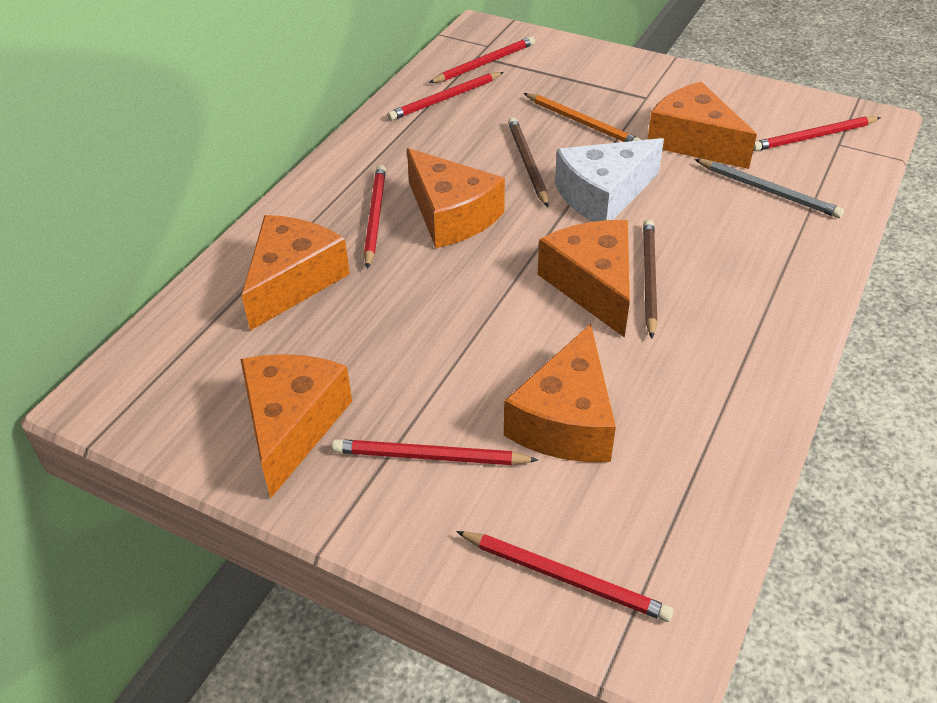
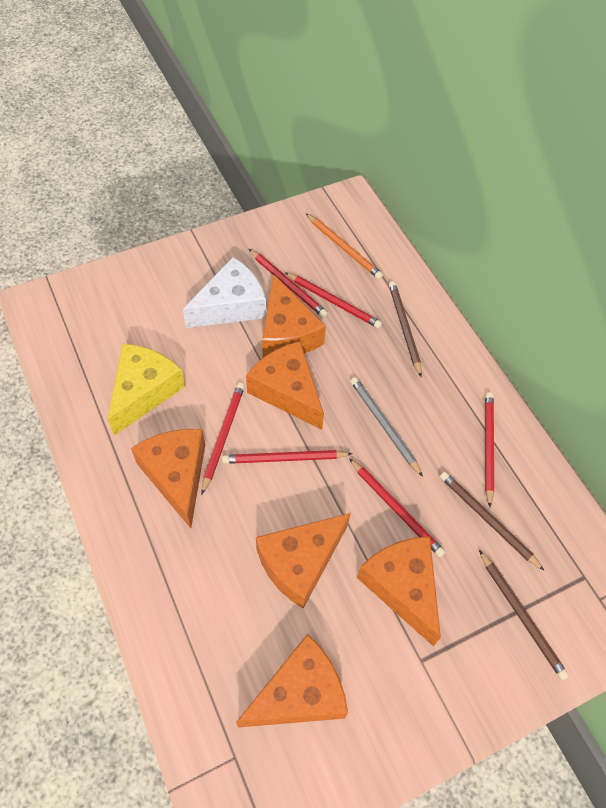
brown pencil: 2 -> 3
yellow cheese: 0 -> 1

